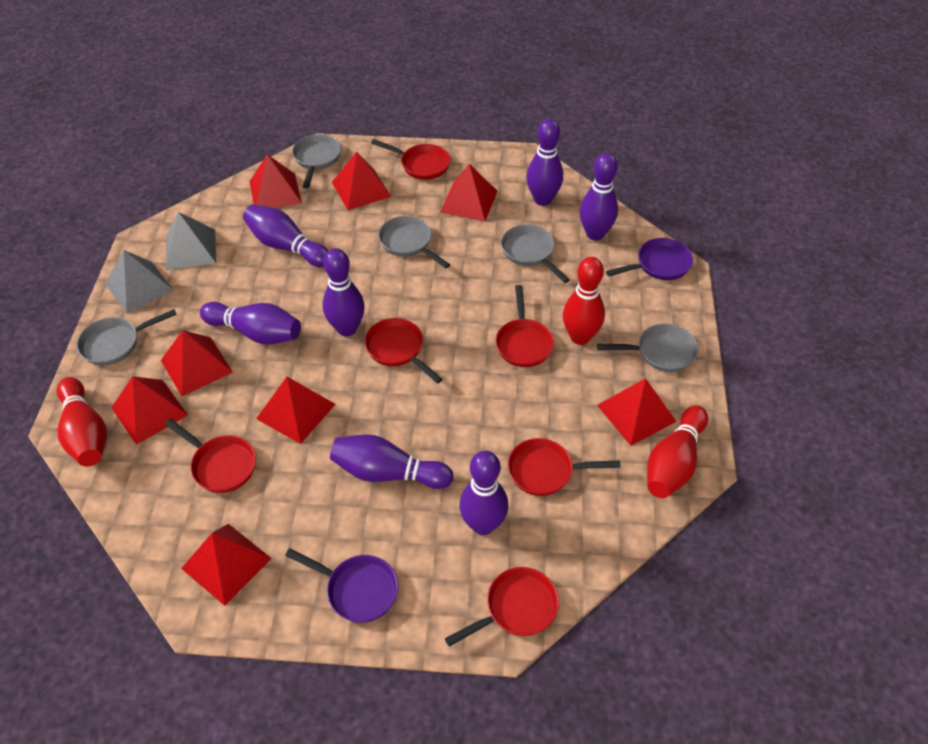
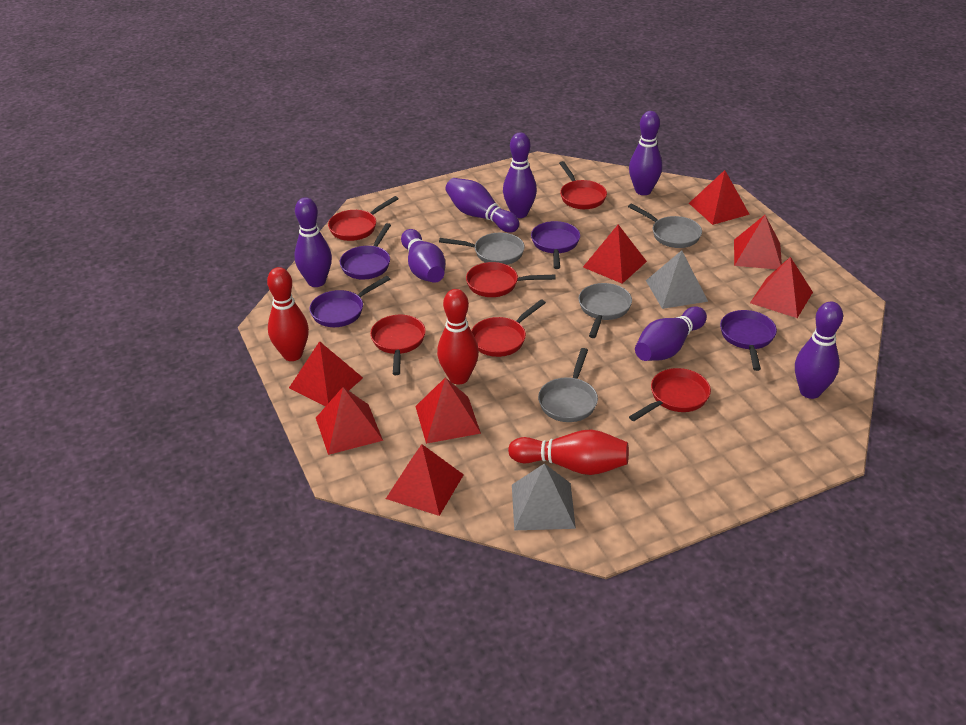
grey pan: 5 -> 4
purple pan: 2 -> 4

